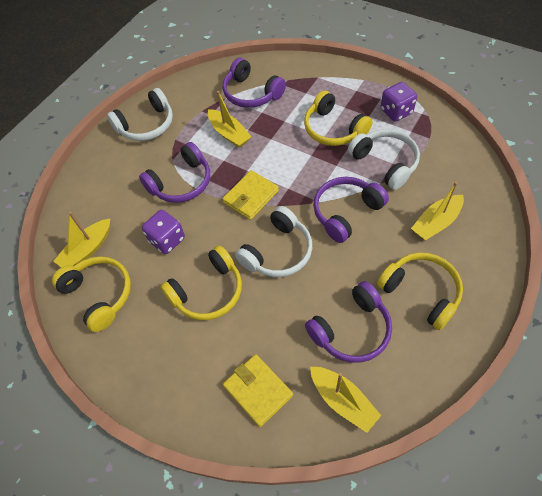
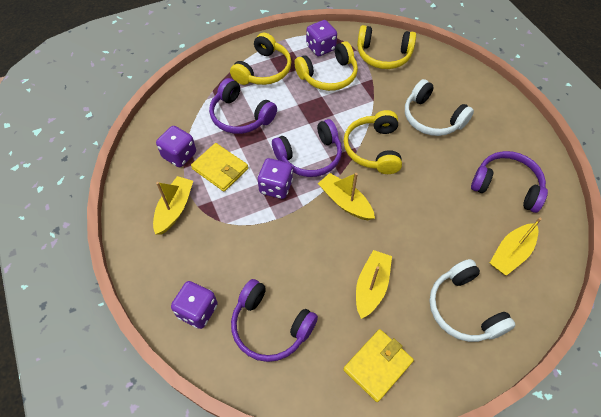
purple dice: 2 -> 4
white headphones: 3 -> 2

